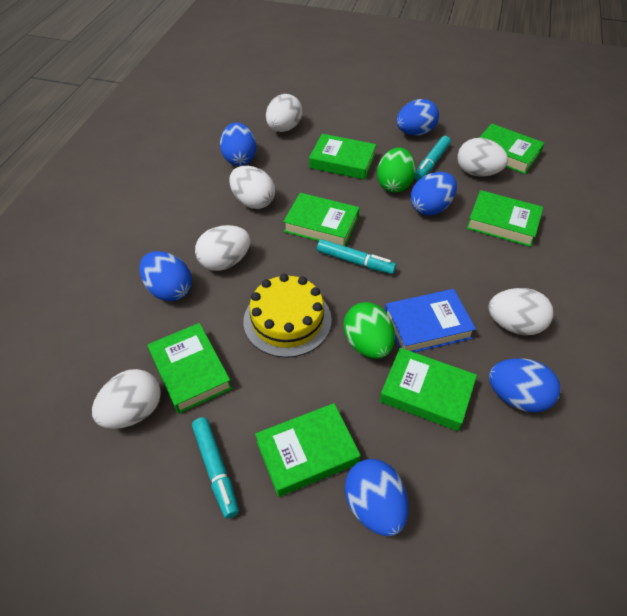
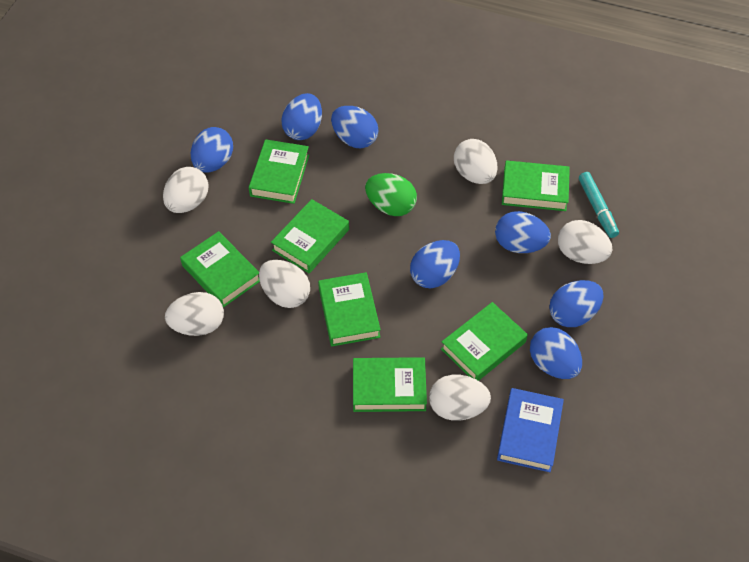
blue egg: 6 -> 7
green egg: 2 -> 1
turquoise marker: 3 -> 1
yellow cake: 1 -> 0

